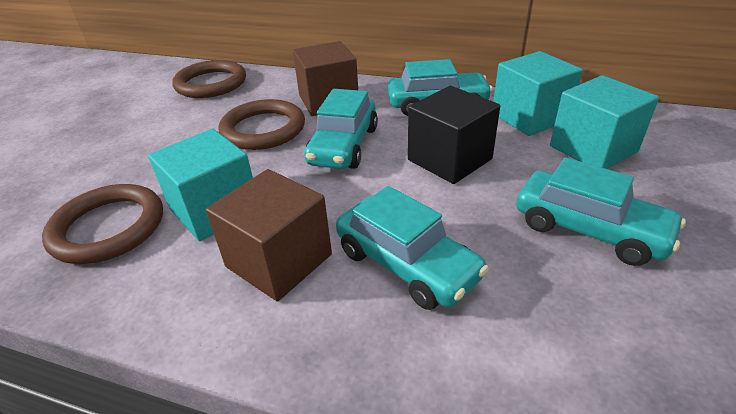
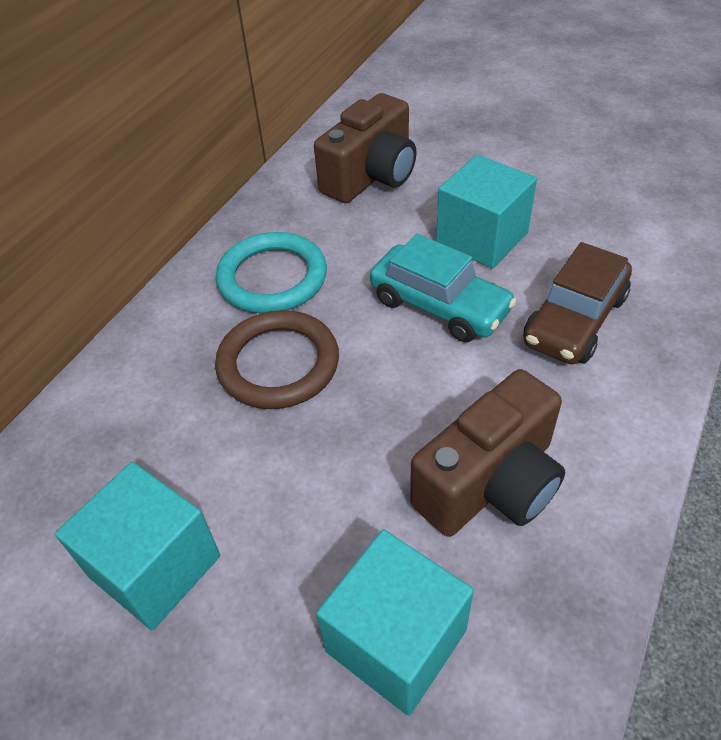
black cube: 1 -> 0
brown camera: 0 -> 2
brown car: 0 -> 1
brown cube: 2 -> 0
brown ring: 3 -> 1
turquoise car: 4 -> 1
turquoise ring: 0 -> 1

